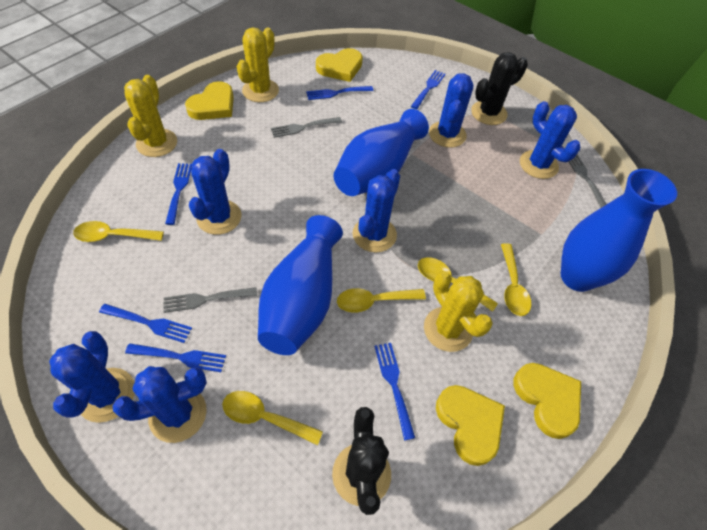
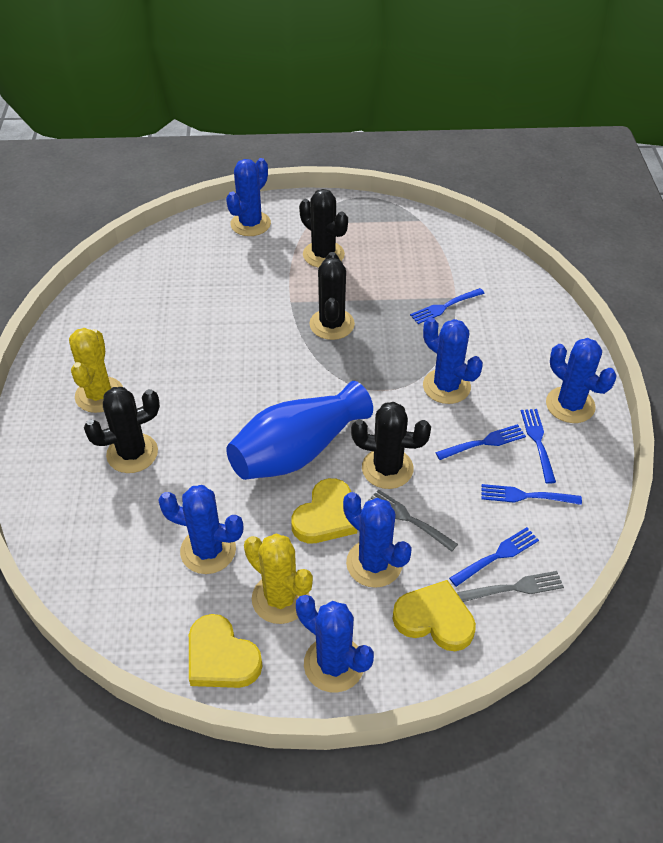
black cactus: 2 -> 4
blue fork: 6 -> 5
blue vase: 3 -> 1
grey fork: 3 -> 2
yellow cactus: 3 -> 2
yellow heart: 4 -> 3
yellow spoon: 5 -> 0

